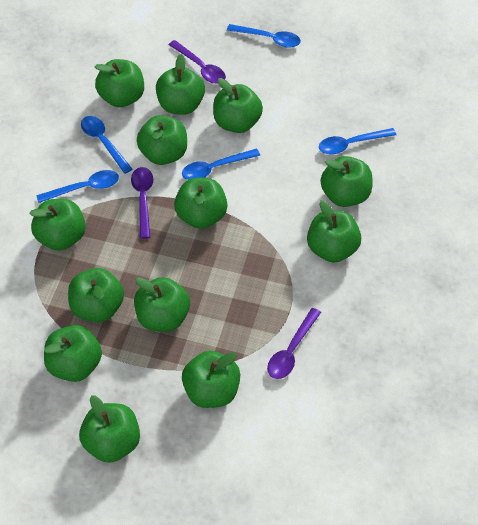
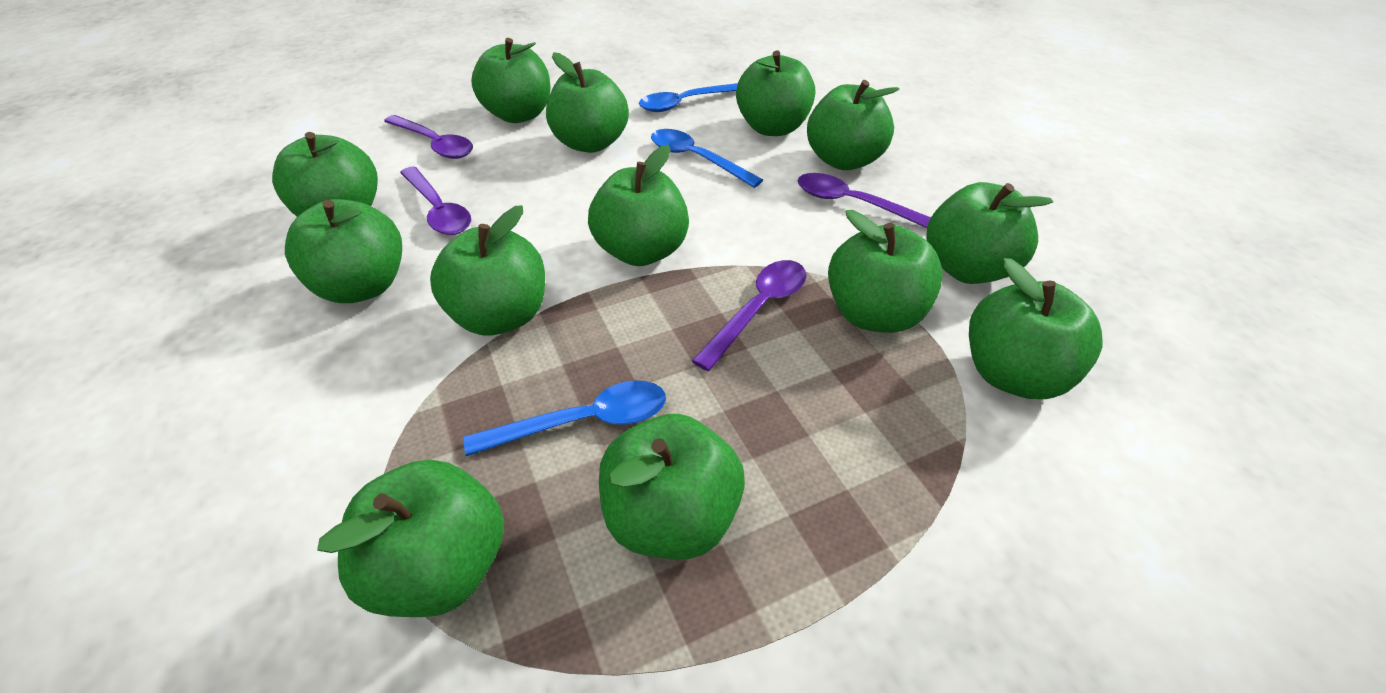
blue spoon: 5 -> 3
purple spoon: 3 -> 4

